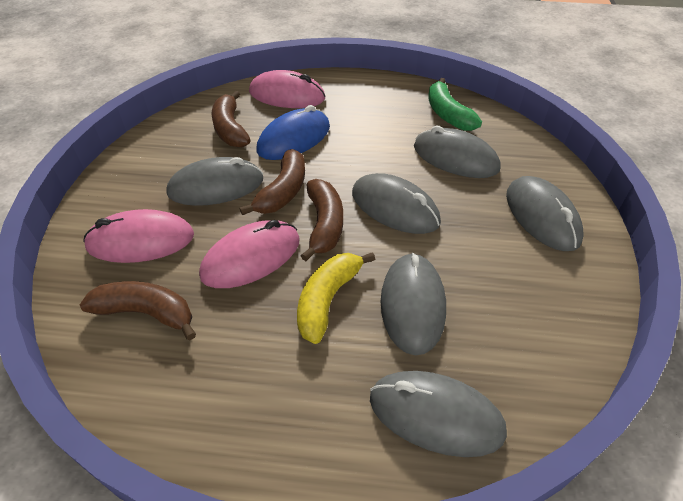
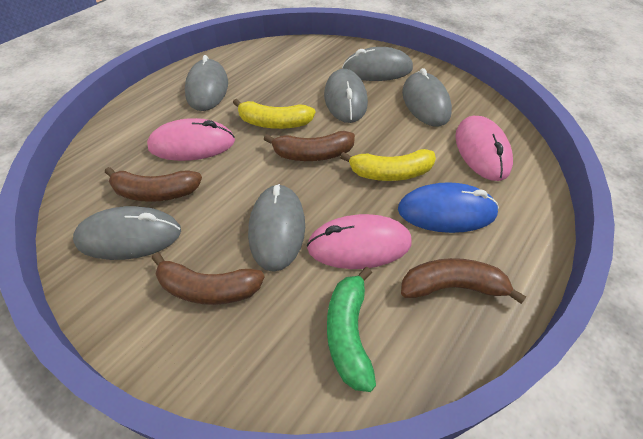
yellow banana: 1 -> 2

